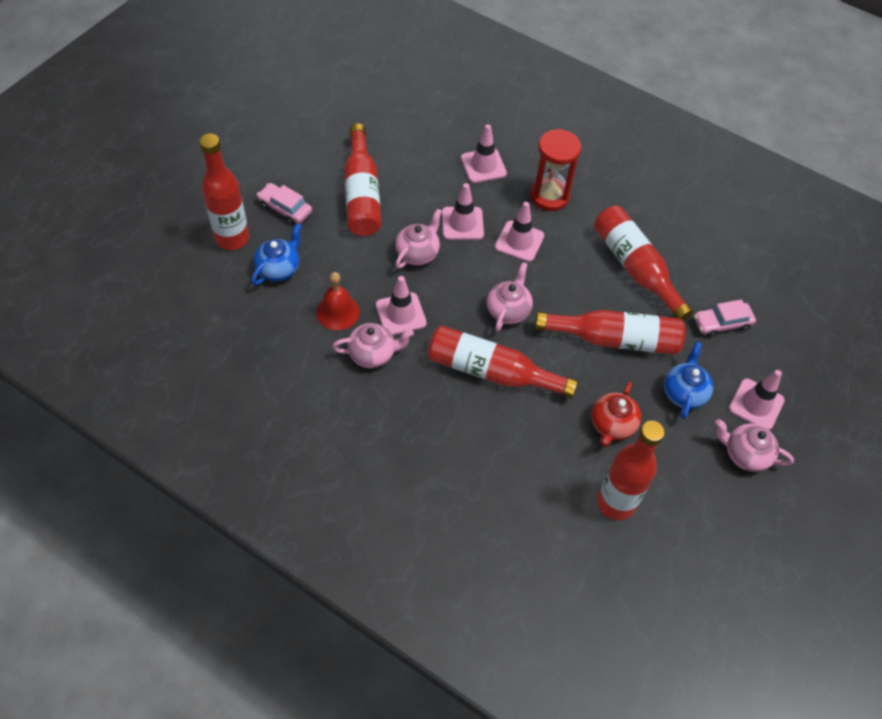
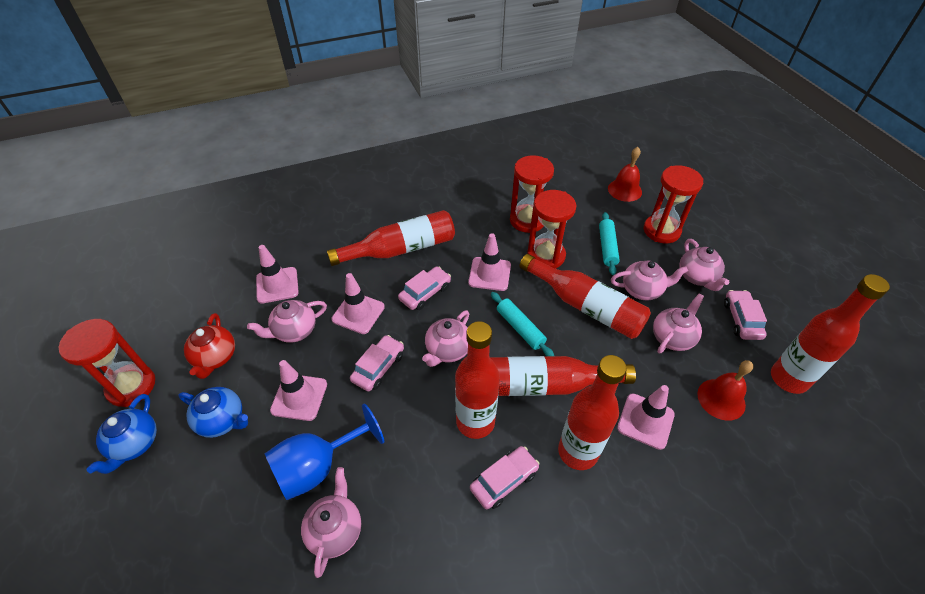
blue goblet: 0 -> 1
pink car: 2 -> 4
pink teapot: 4 -> 6
red bell: 1 -> 2
red hourglass: 1 -> 4
turquoise rolling pin: 0 -> 2

